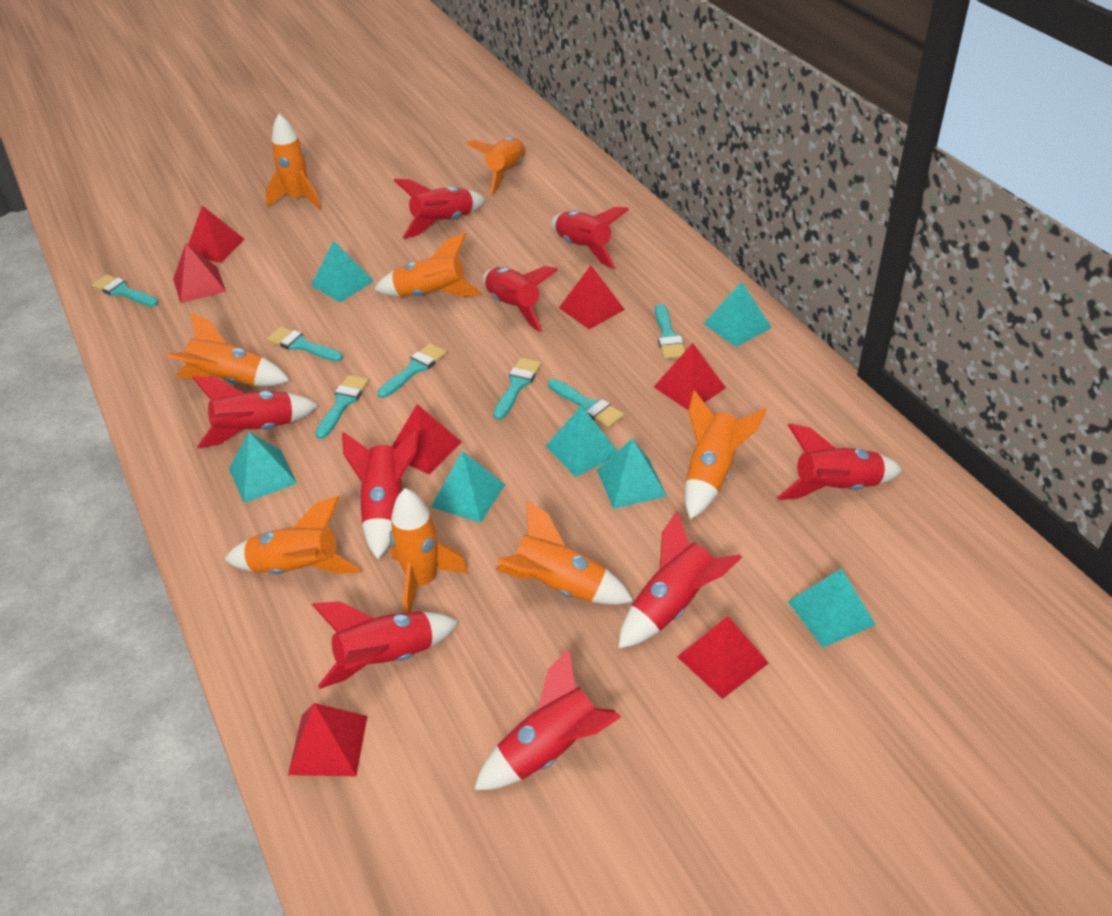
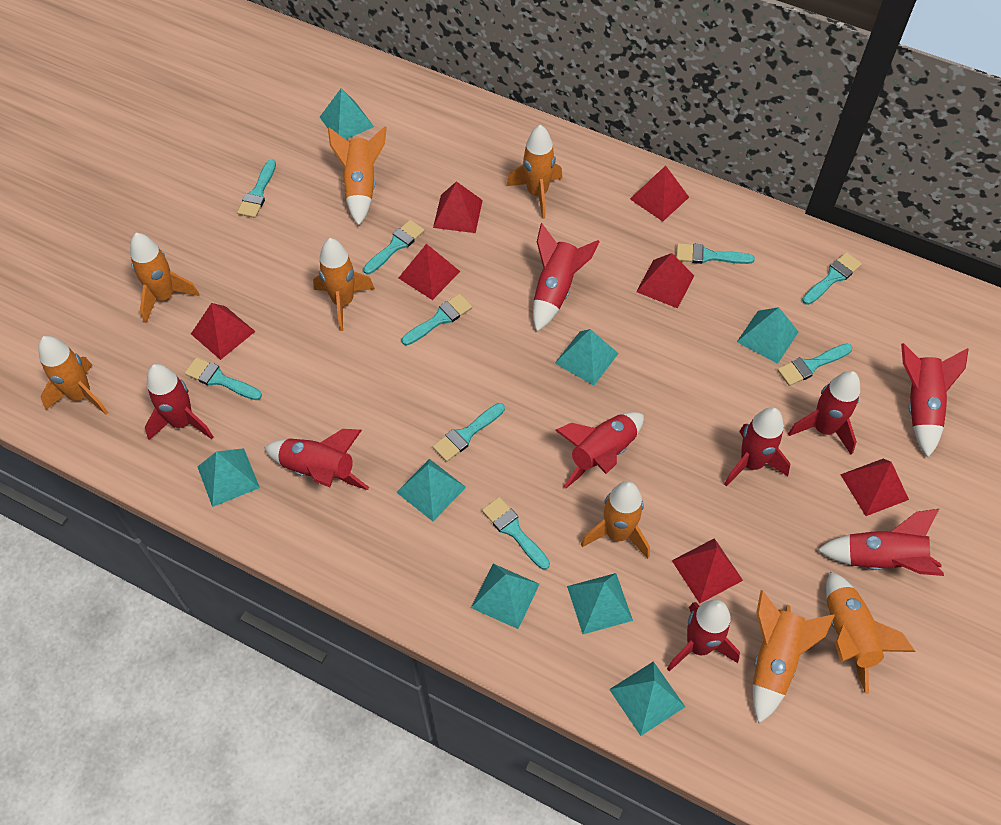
turquoise brush: 7 -> 9
turquoise pyramid: 7 -> 8

